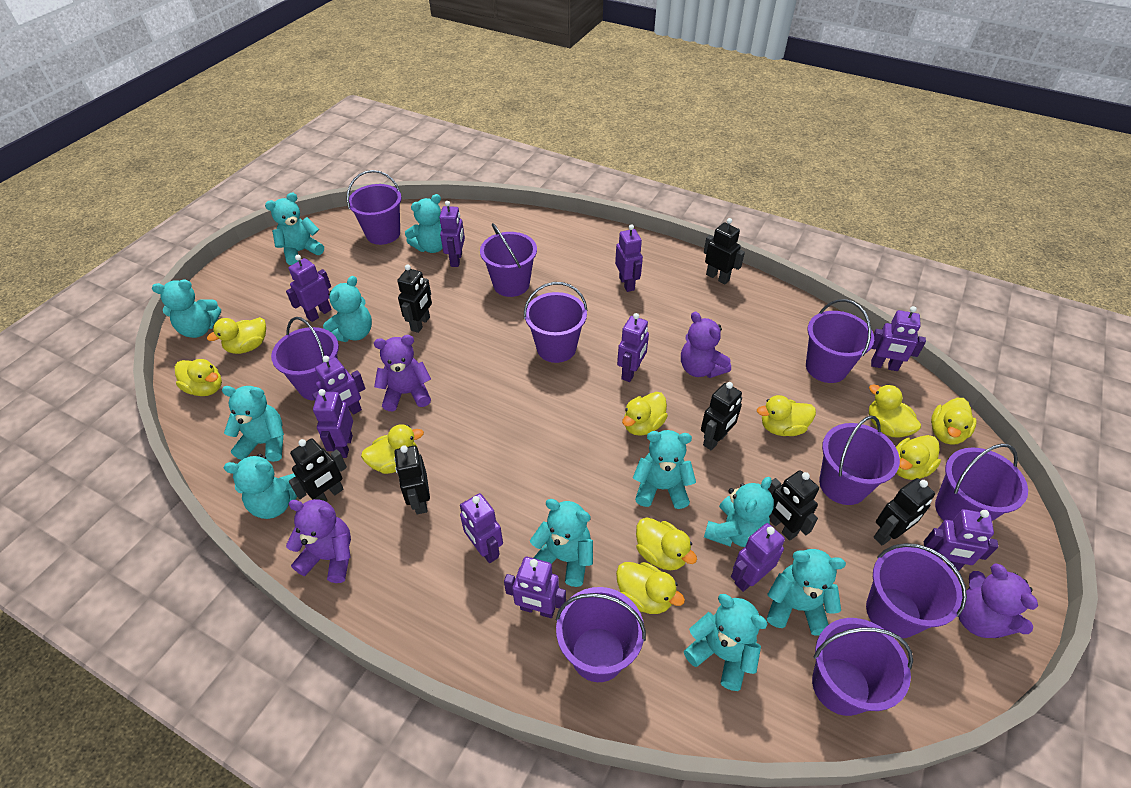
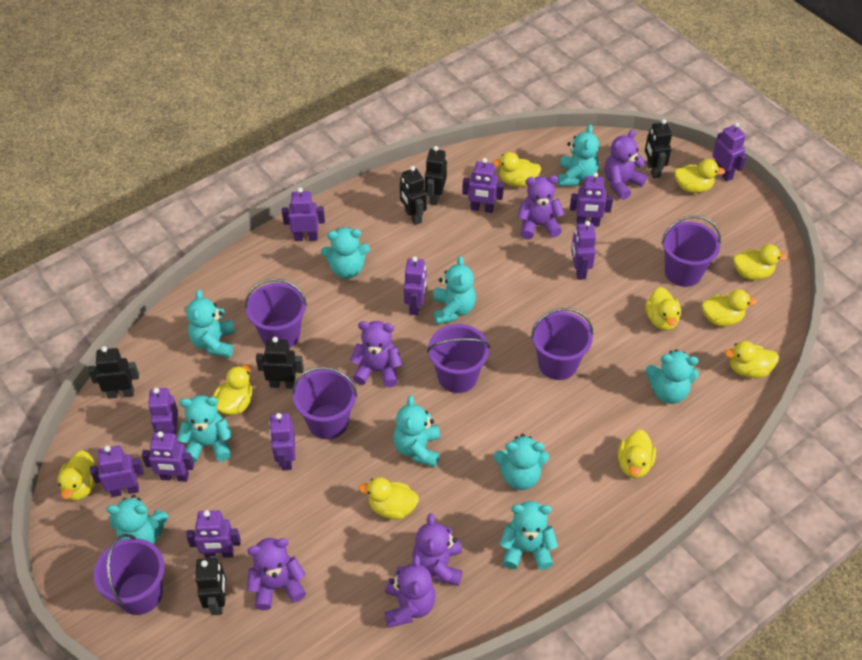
black robot: 7 -> 6
purple bucket: 10 -> 6
purple teddy bear: 4 -> 6
turquoise teddy bear: 11 -> 10

